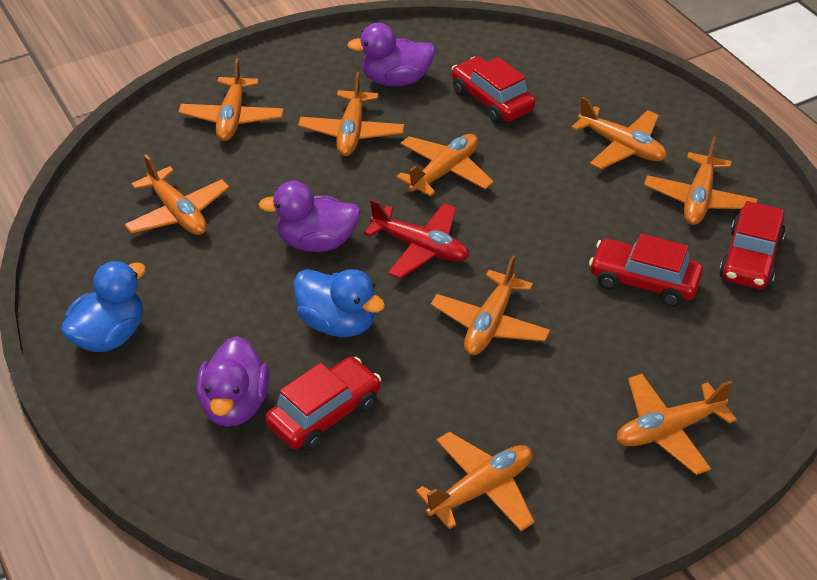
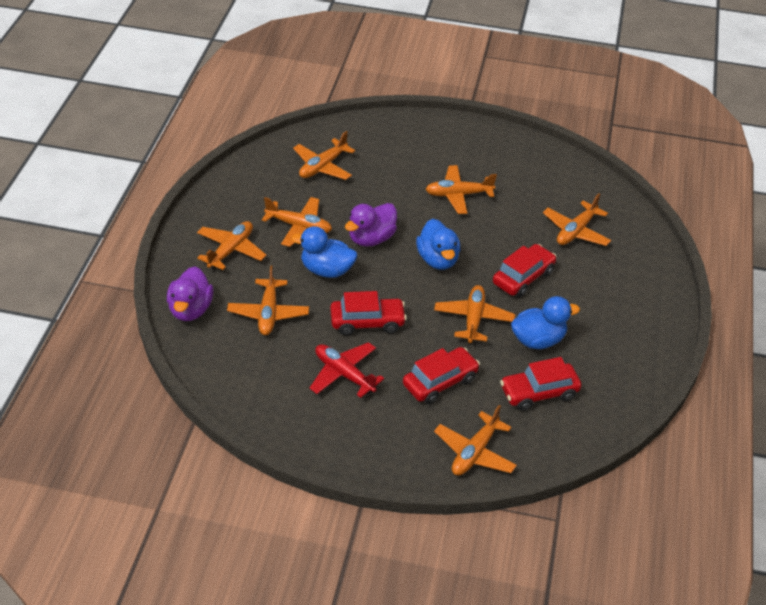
blue duck: 2 -> 3
orange plane: 9 -> 8
purple duck: 3 -> 2

